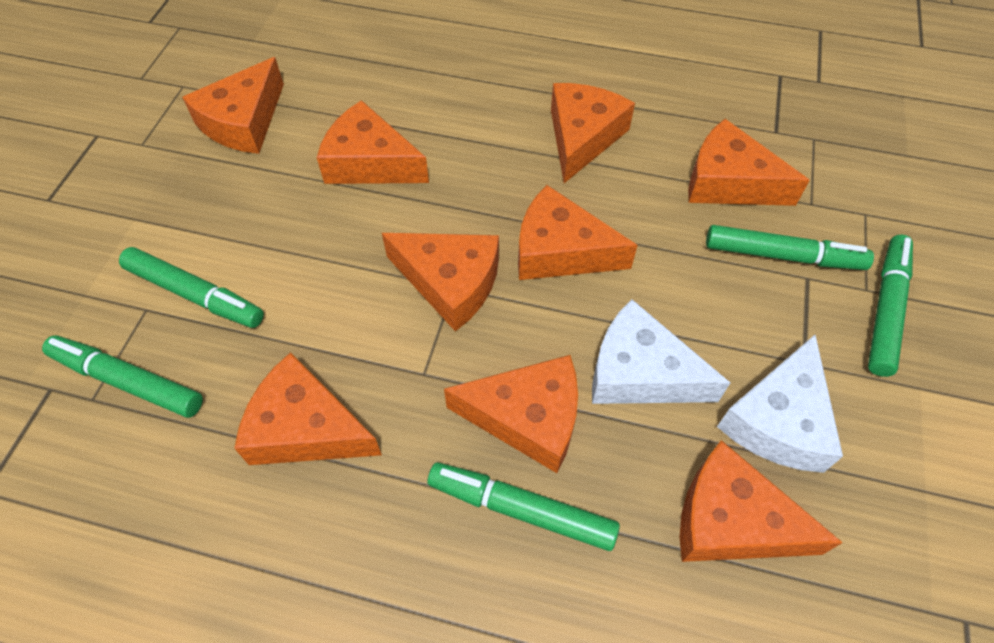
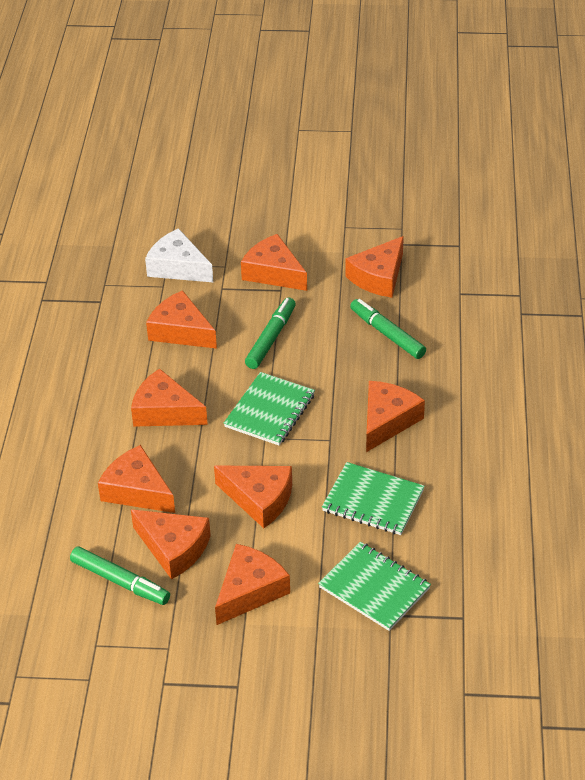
green marker: 5 -> 3
green notebook: 0 -> 3
white cheese: 2 -> 1

